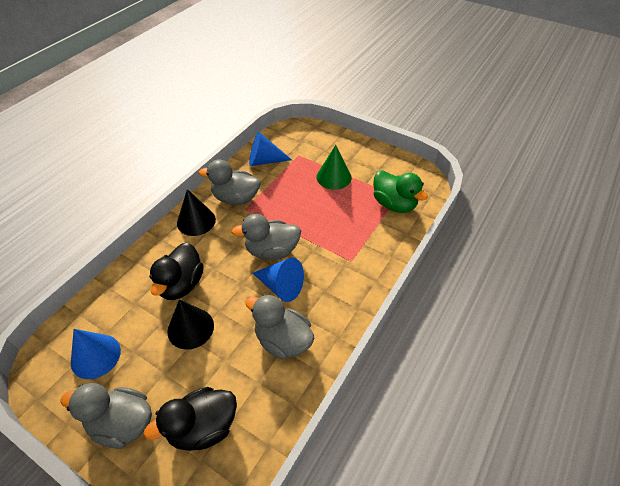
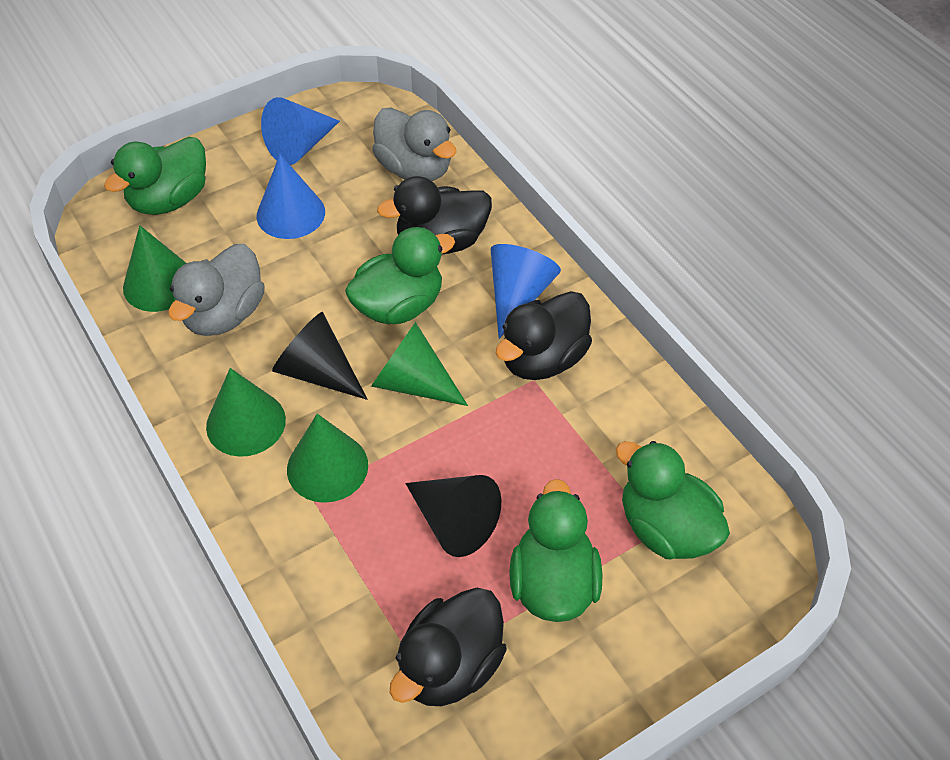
black duck: 2 -> 3
green cone: 1 -> 4
green duck: 1 -> 4
grey duck: 4 -> 2

